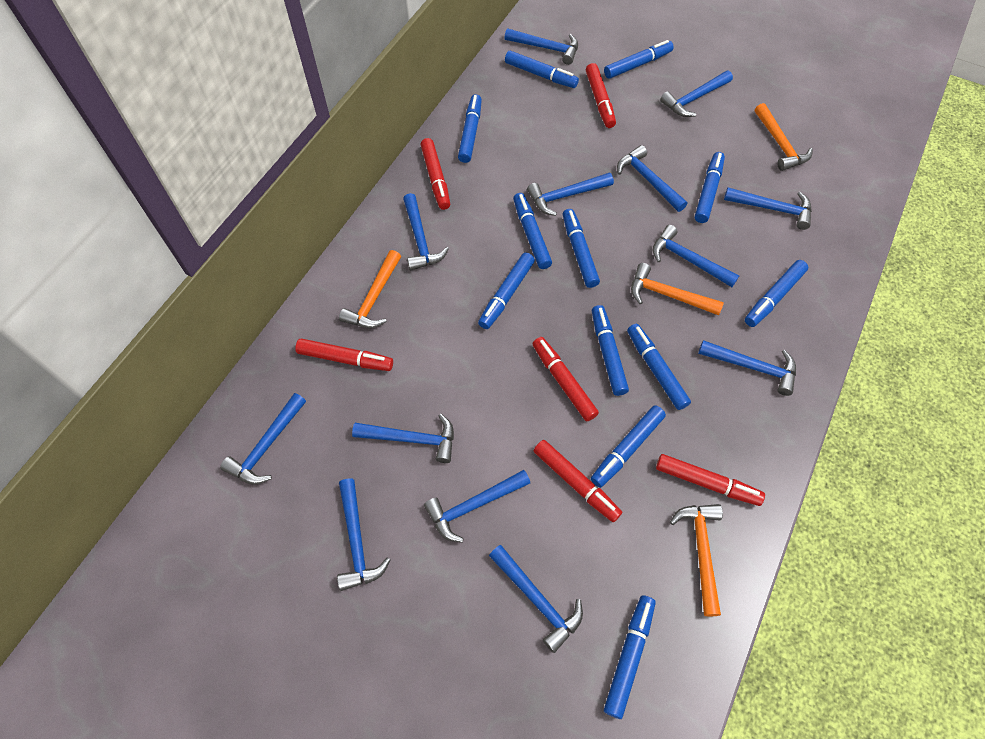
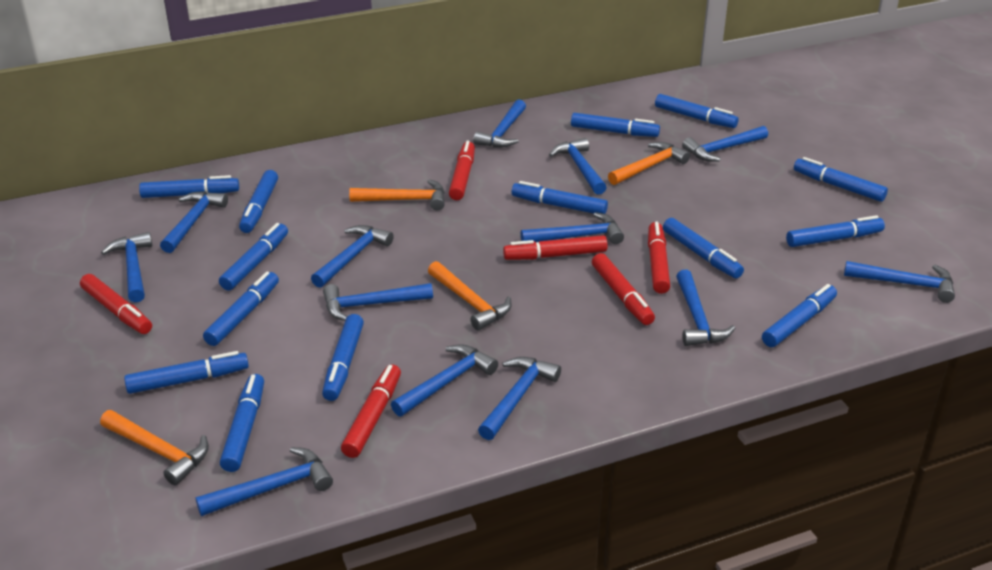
blue marker: 12 -> 14

